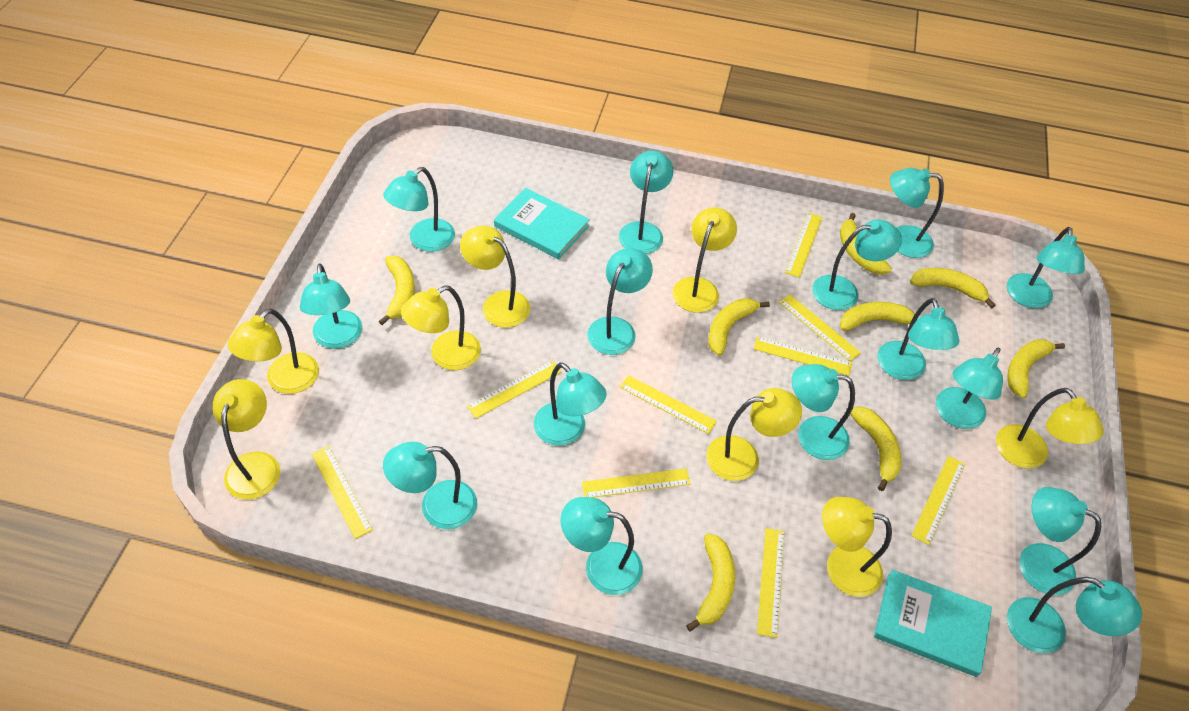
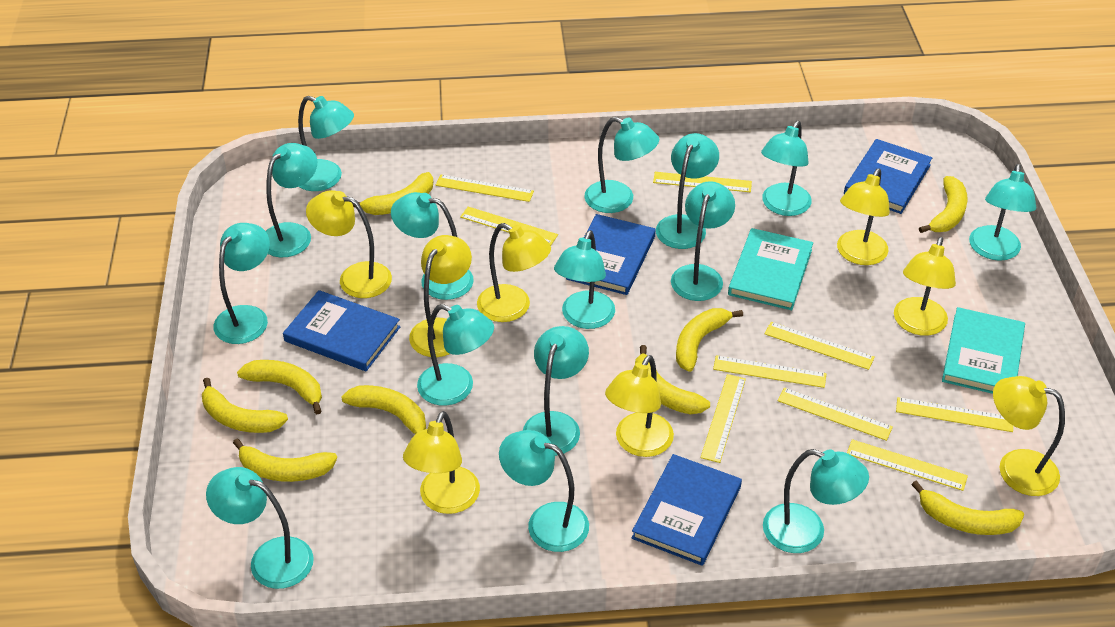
blue book: 0 -> 4
yellow banana: 8 -> 9

